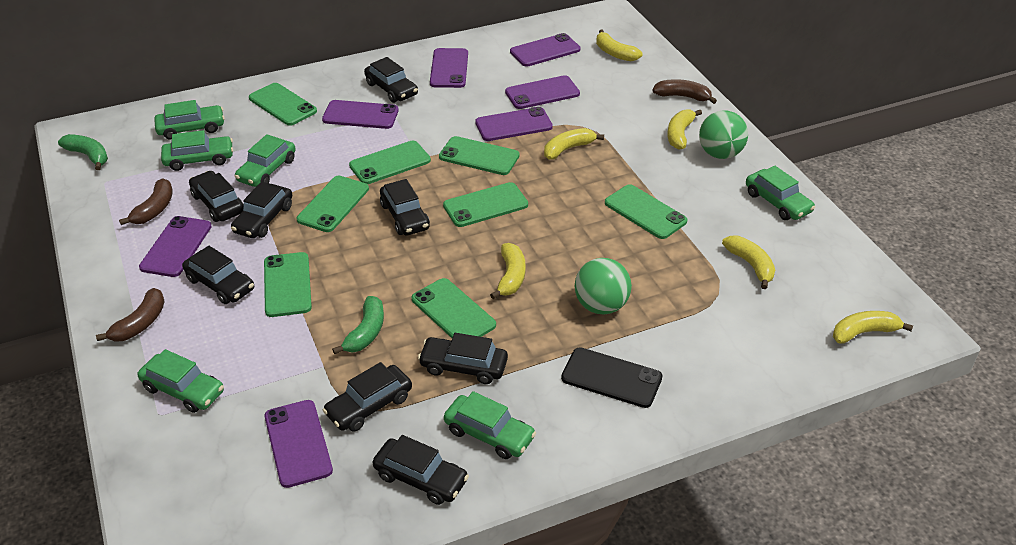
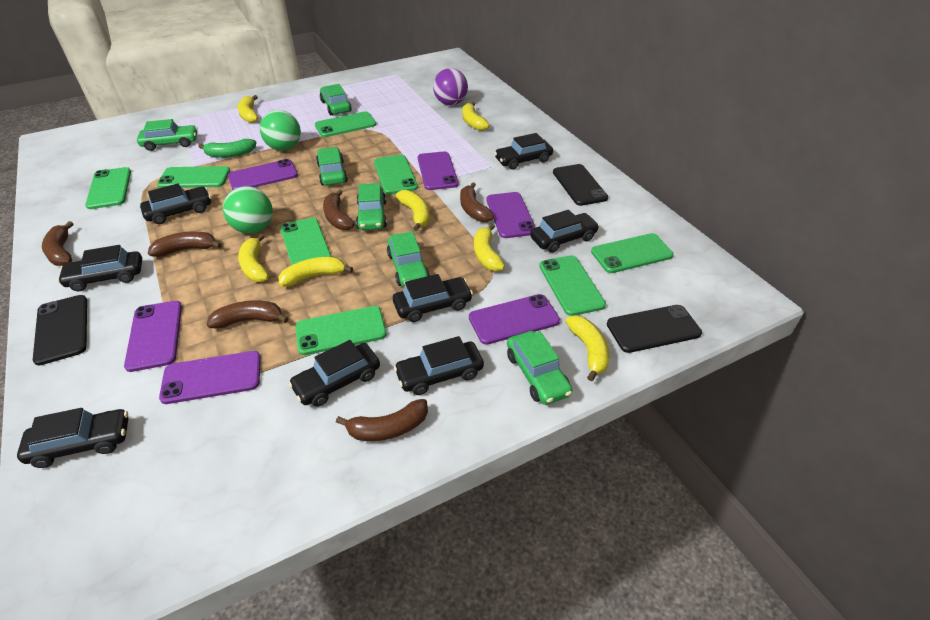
black phone: 1 -> 3
brown banana: 3 -> 6
green banana: 2 -> 1
purple ball: 0 -> 1
purple phone: 7 -> 6
yellow banana: 6 -> 7

